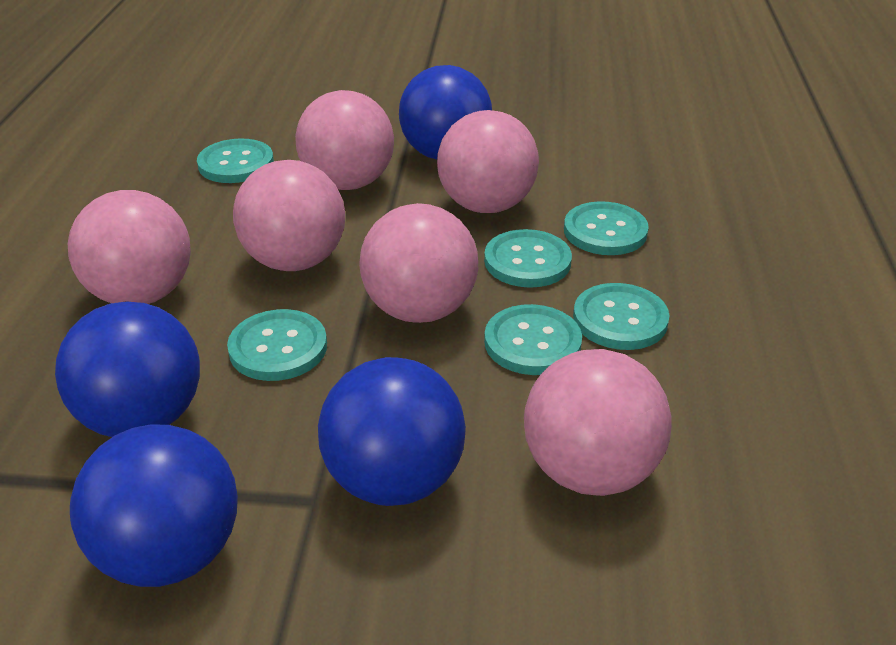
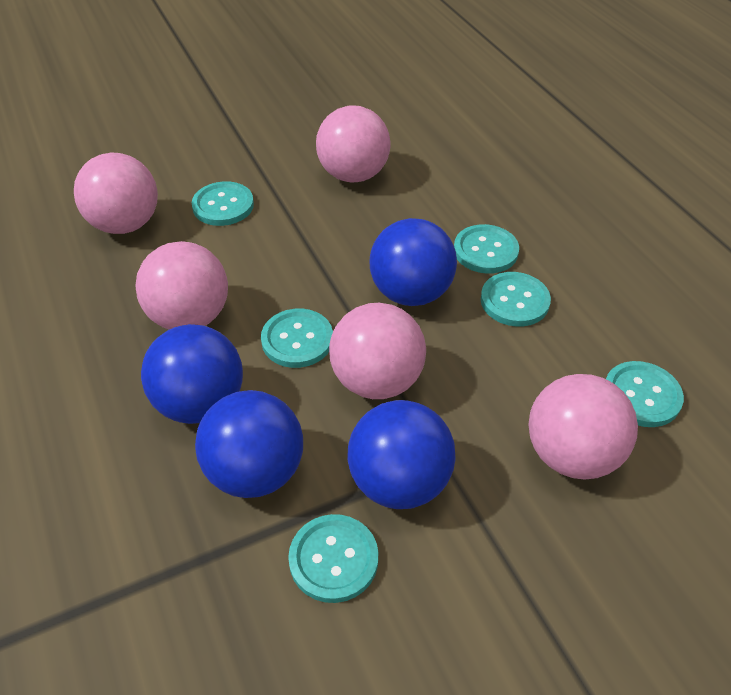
pink ball: 6 -> 5

